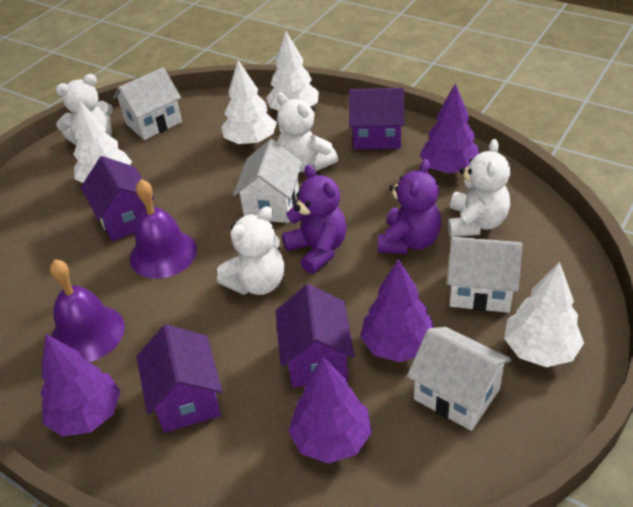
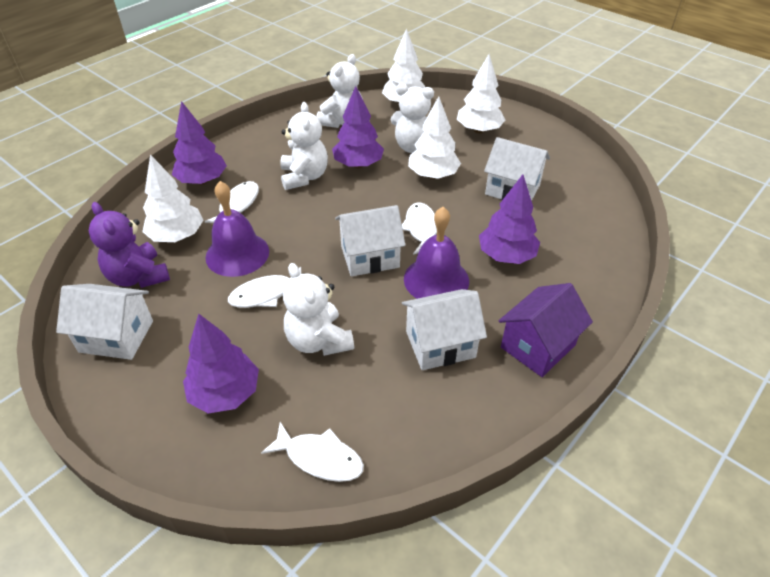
purple house: 4 -> 1
purple teddy bear: 2 -> 1
white fish: 0 -> 4

